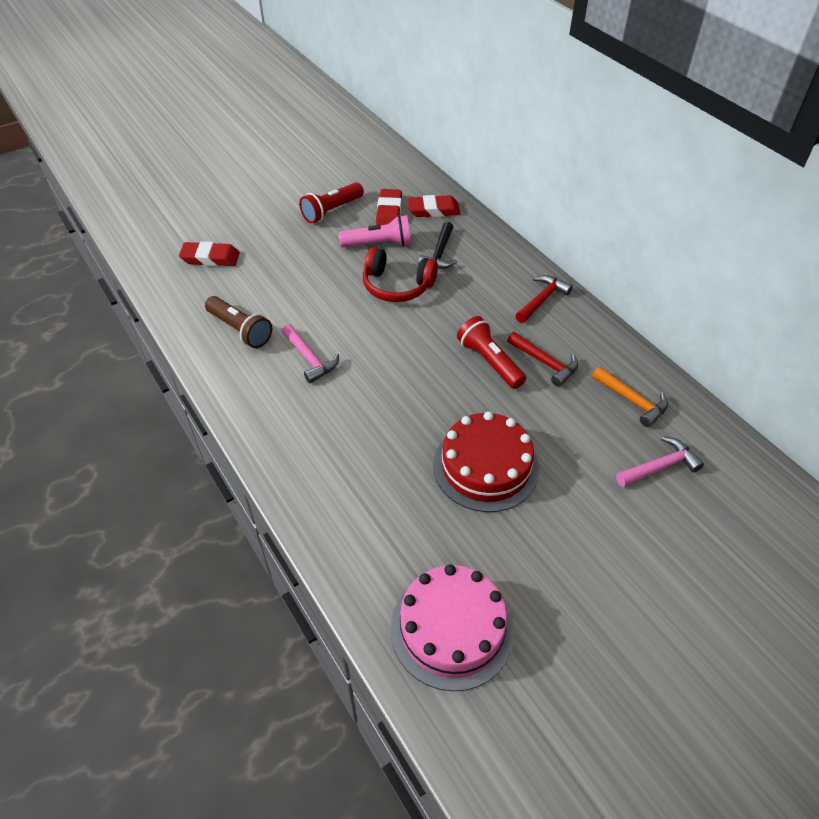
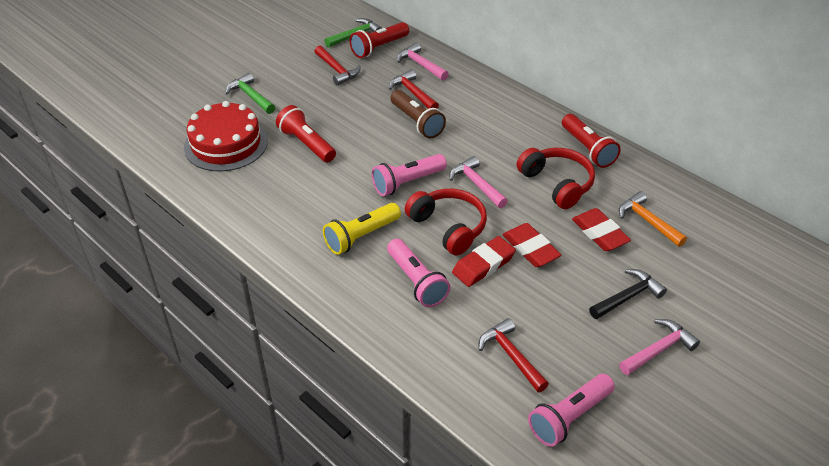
green hammer: 0 -> 2
pink cake: 1 -> 0
pink flashlight: 1 -> 3
pink hammer: 2 -> 3
red flashlight: 2 -> 3
red hammer: 2 -> 3
red headphones: 1 -> 2
yellow flashlight: 0 -> 1

